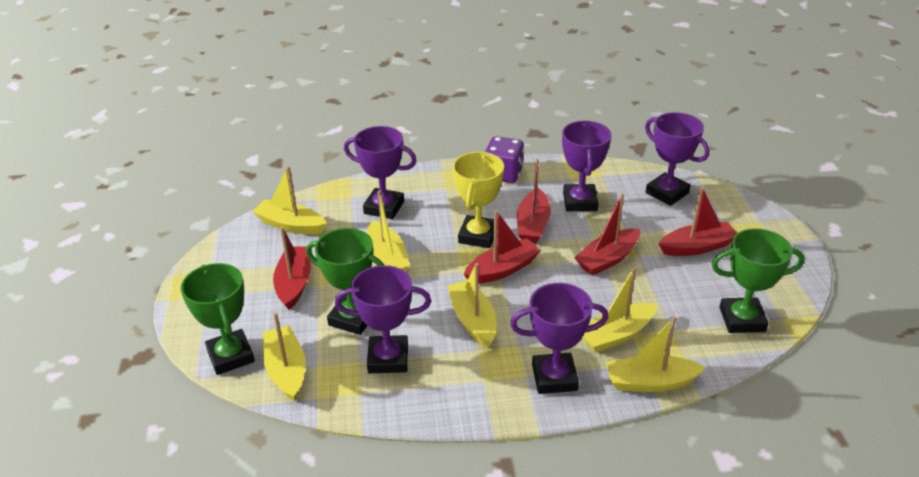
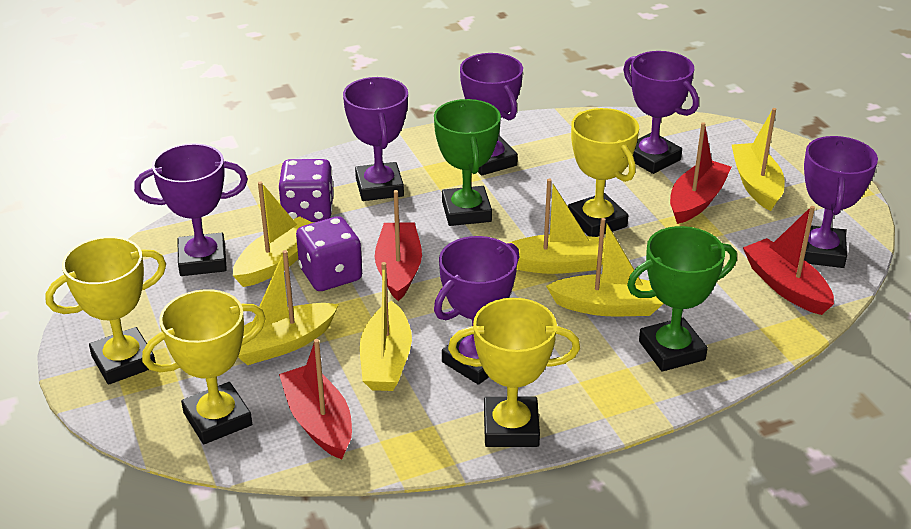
green trophy: 3 -> 2
purple dice: 1 -> 2
purple trophy: 5 -> 6
red boat: 5 -> 4
yellow trophy: 1 -> 4

